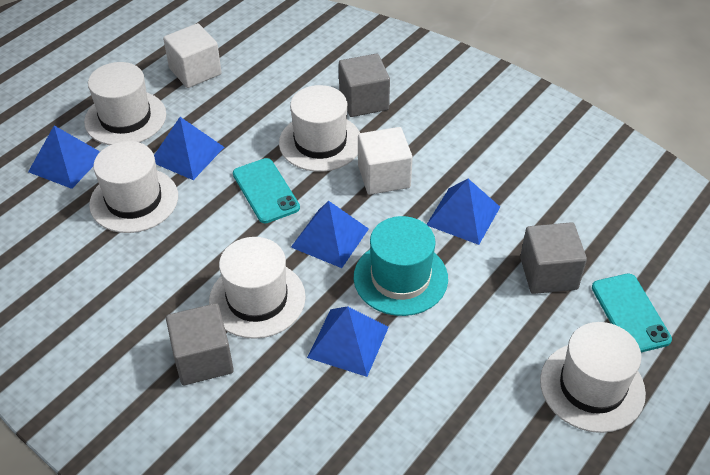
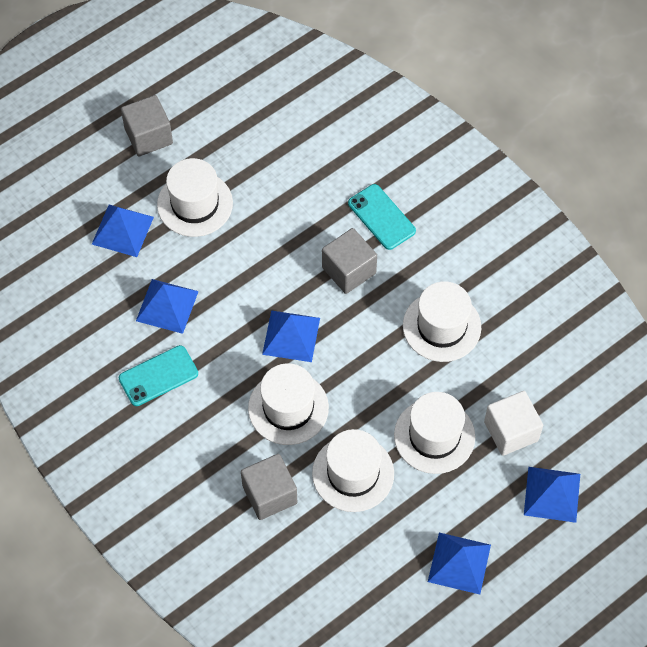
turquoise hat: 1 -> 0
white cube: 2 -> 1

